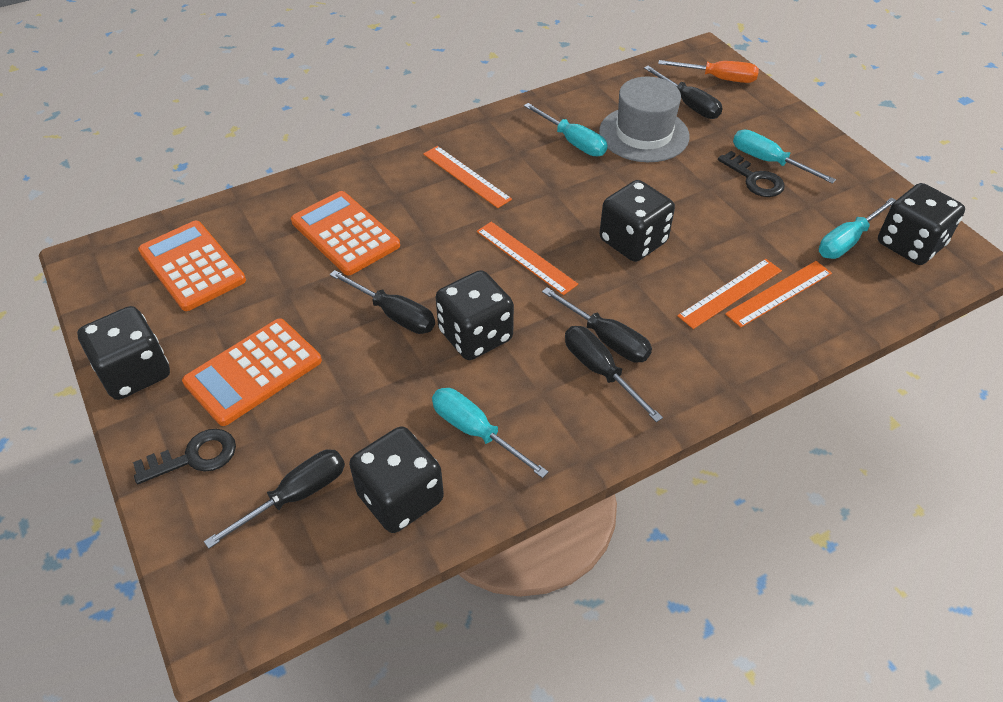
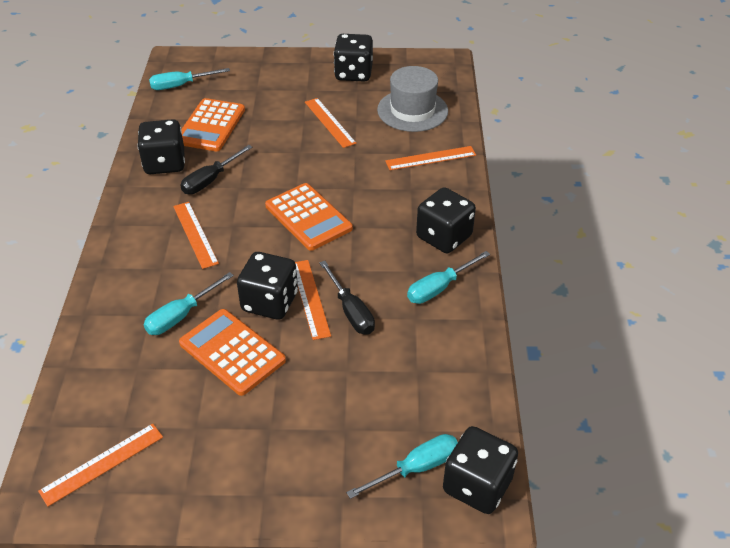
black key: 2 -> 0
black screwdriver: 5 -> 2
orange ruler: 4 -> 5
orange screwdriver: 1 -> 0

